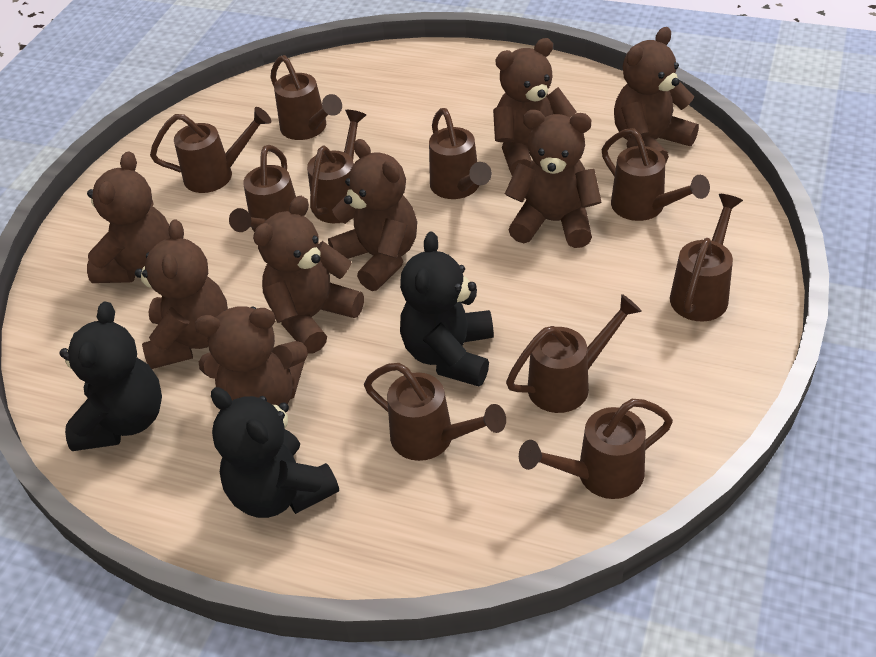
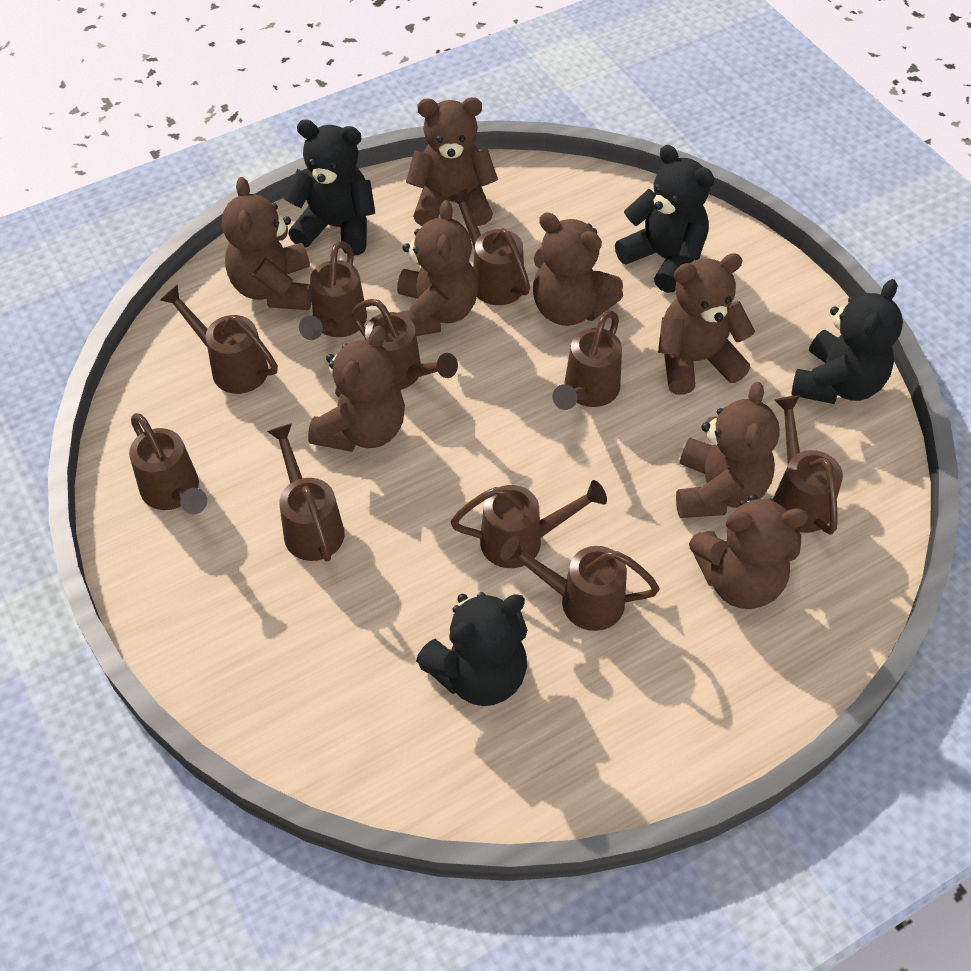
black teddy bear: 3 -> 4

